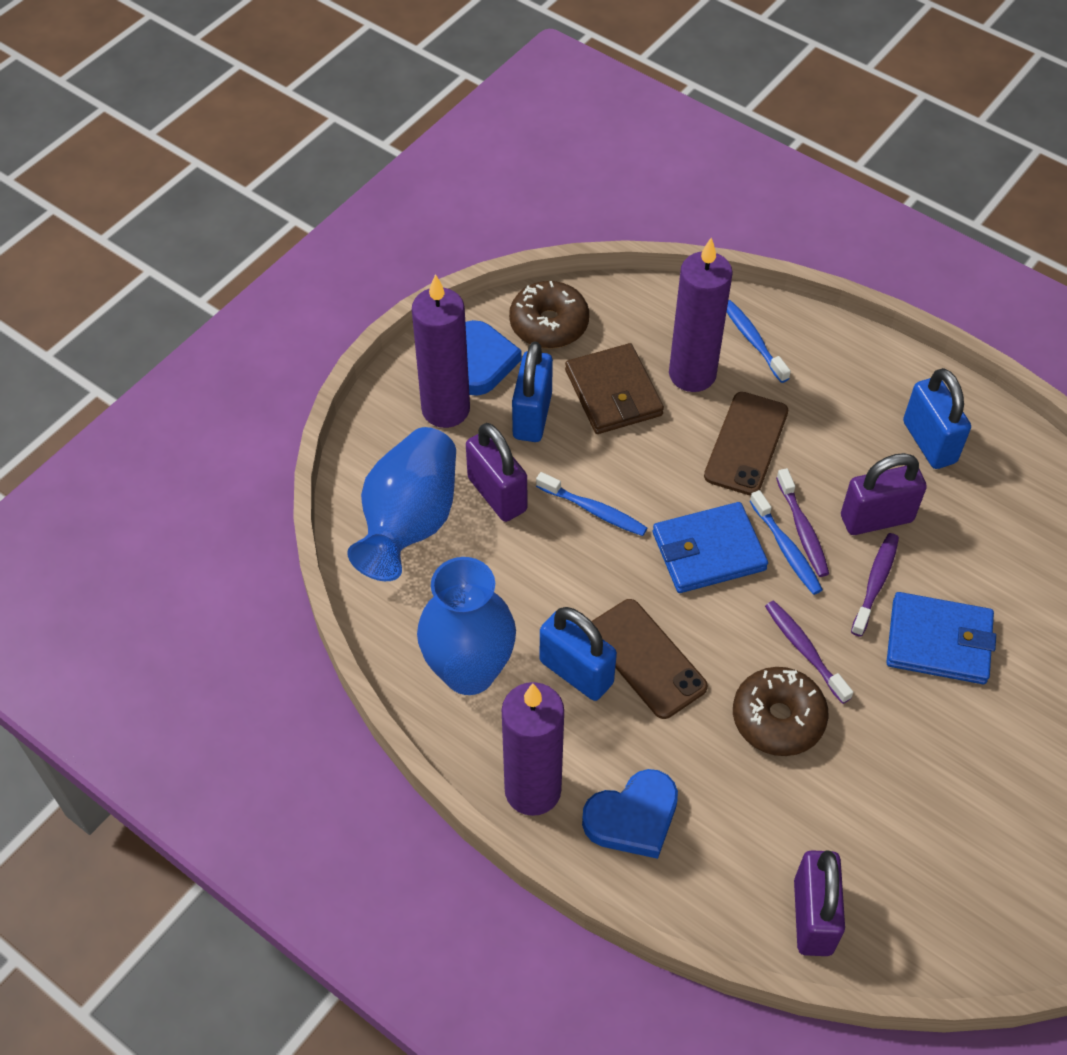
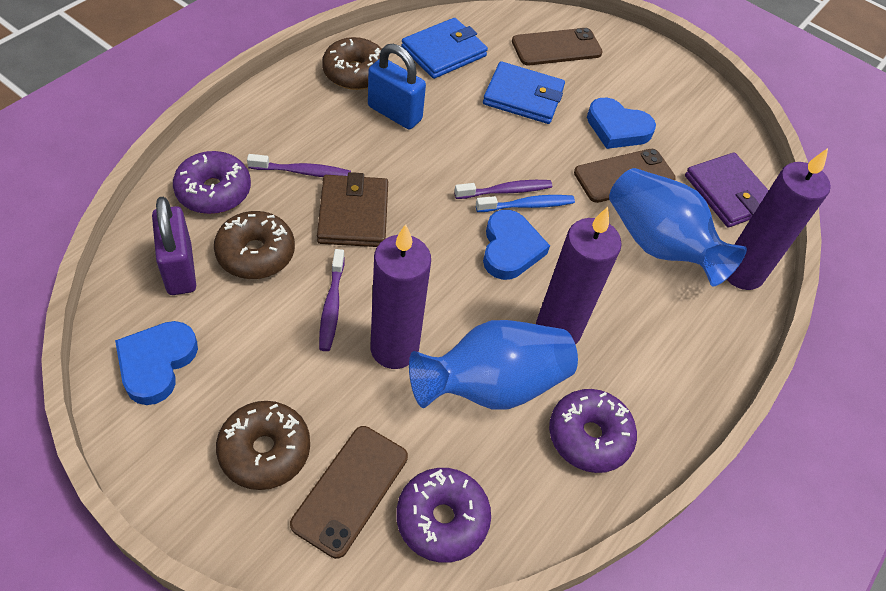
blue heart: 2 -> 3
blue padlock: 3 -> 1
blue toothbrush: 3 -> 1
brown donut: 2 -> 3
brown phone: 2 -> 3
purple donut: 0 -> 3
purple padlock: 3 -> 1
purple wallet: 0 -> 1

